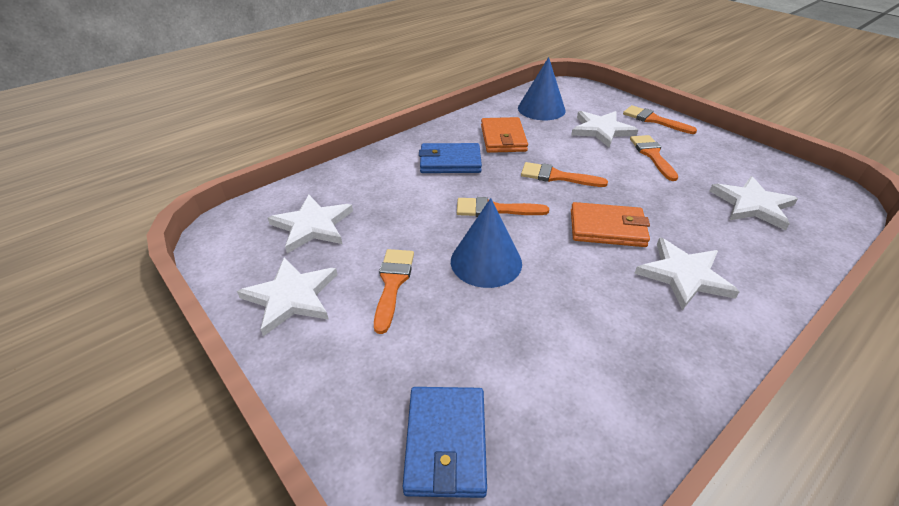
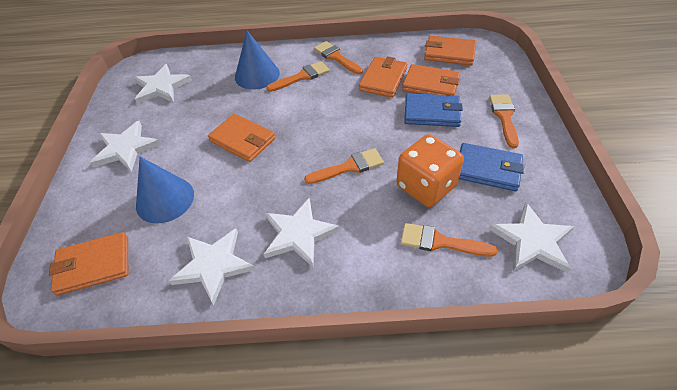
orange dice: 0 -> 1
orange wallet: 2 -> 5

